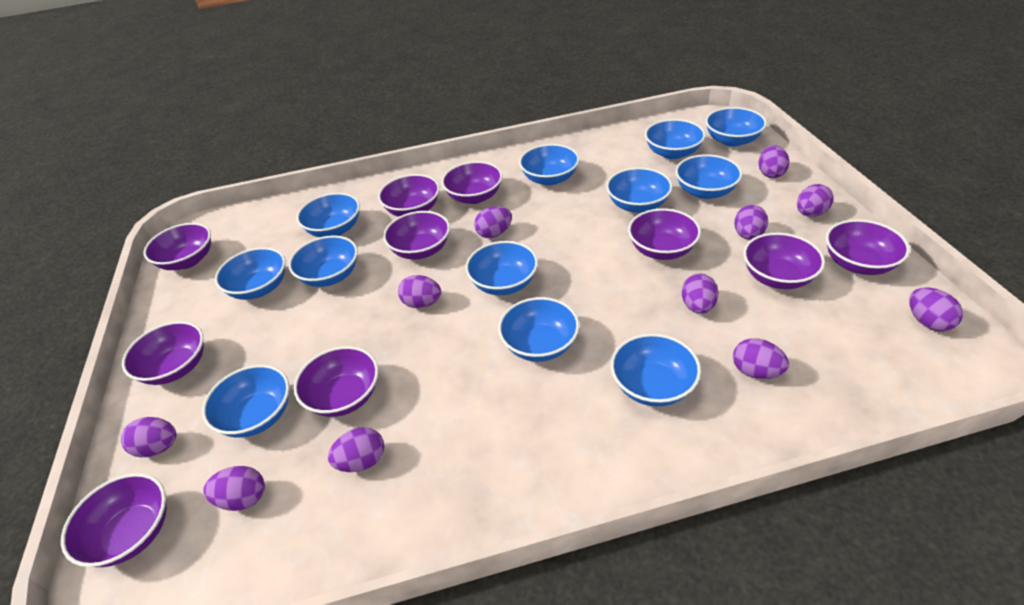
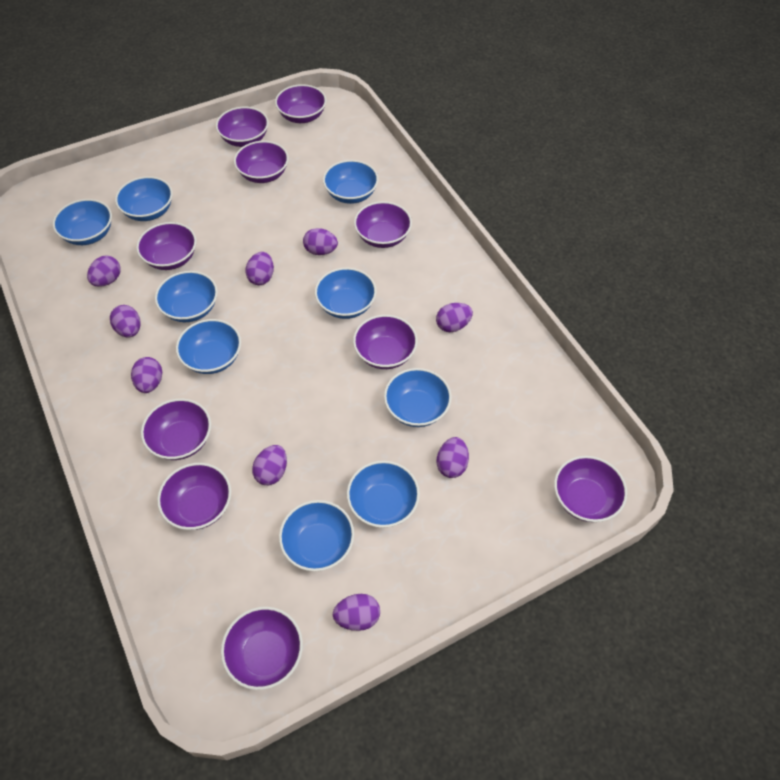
blue bowl: 12 -> 9
purple egg: 11 -> 9

